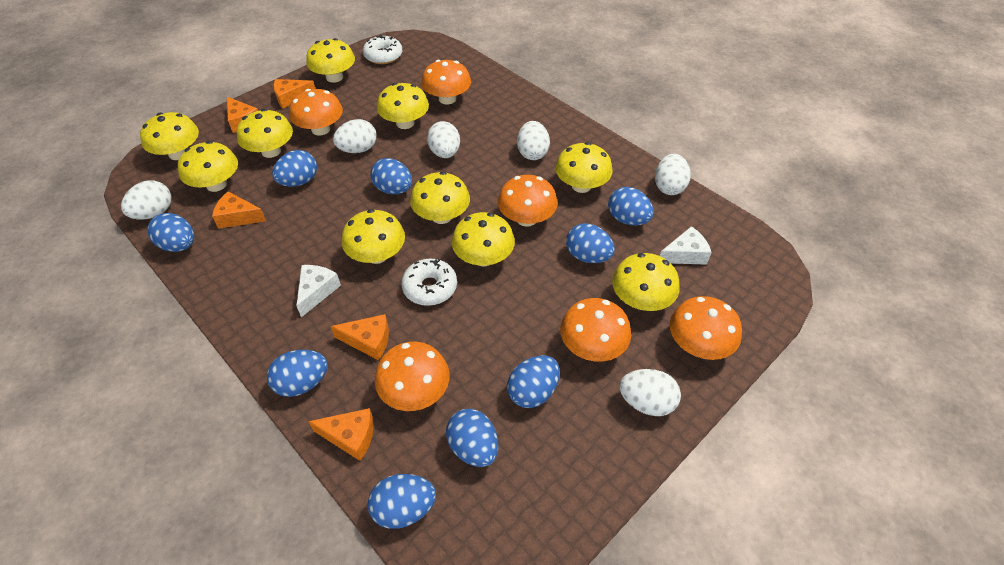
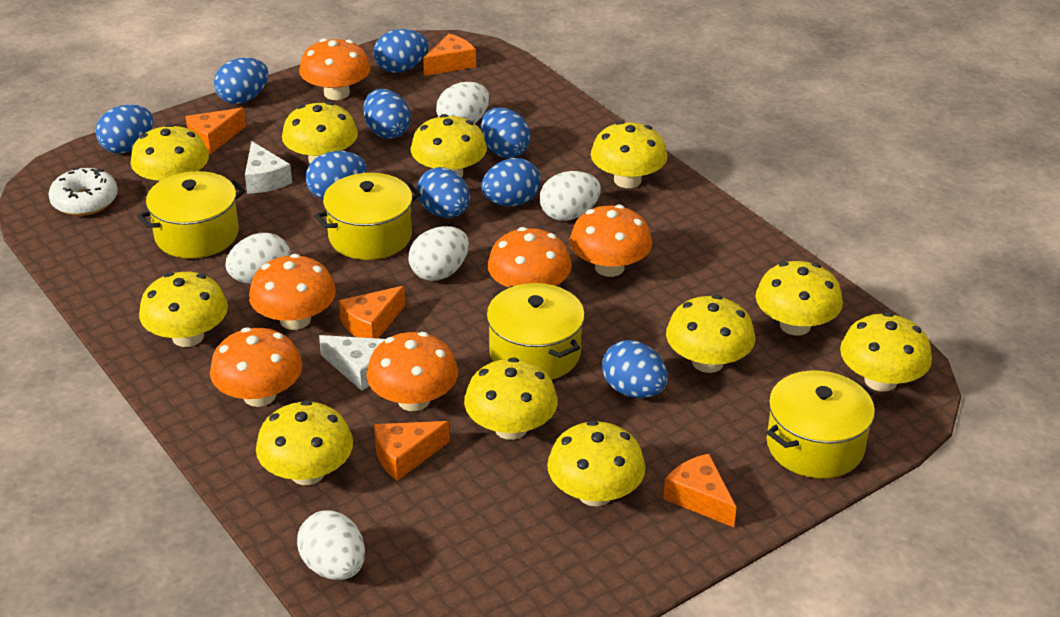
white donut: 2 -> 1
white egg: 6 -> 5
yellow mushroom: 10 -> 11
yellow pot: 0 -> 4

